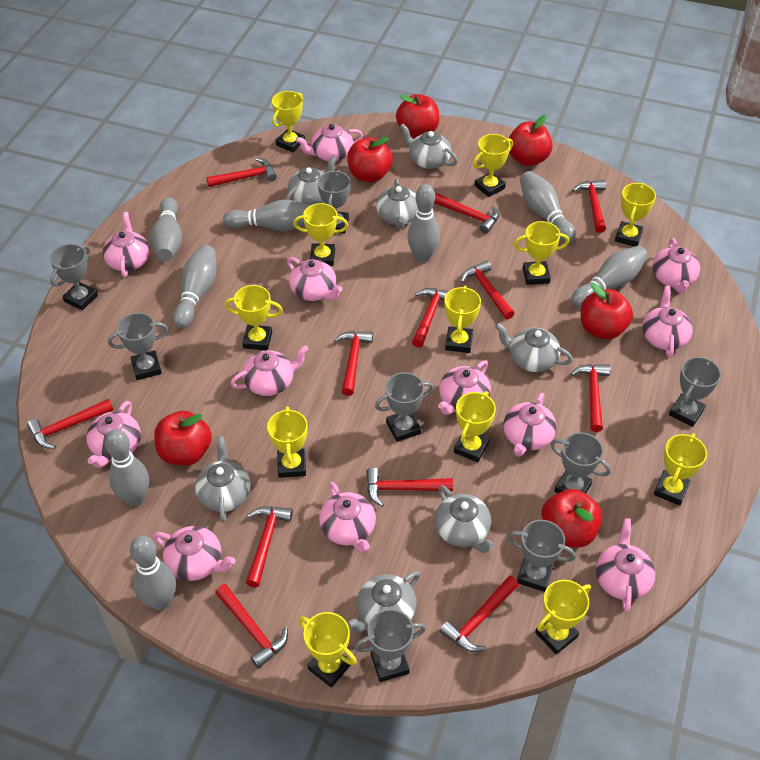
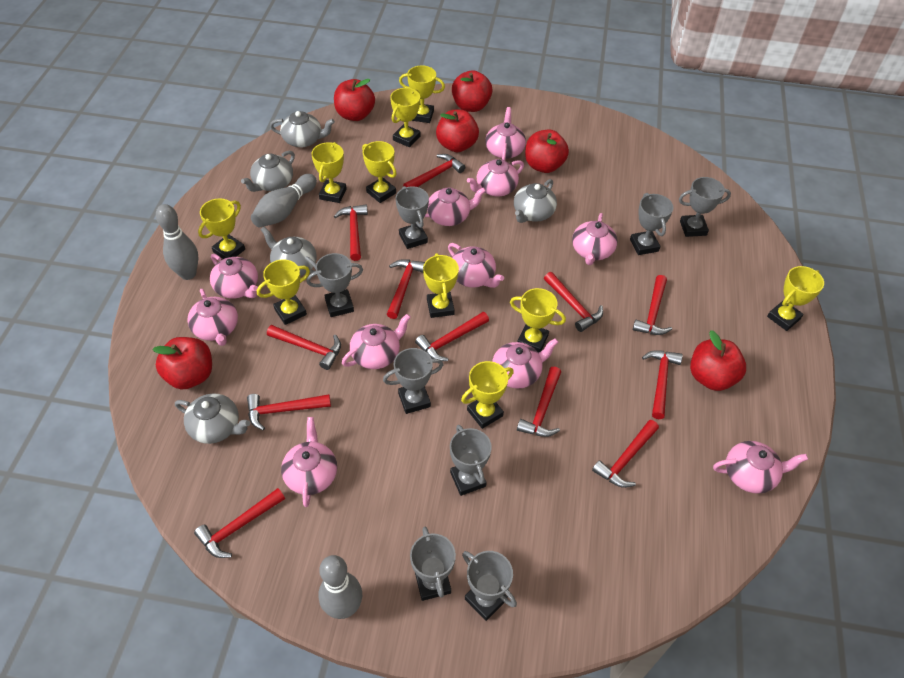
grey bowling pin: 8 -> 3
grey teapot: 7 -> 5
pink teapot: 12 -> 11
yellow trophy: 12 -> 10

